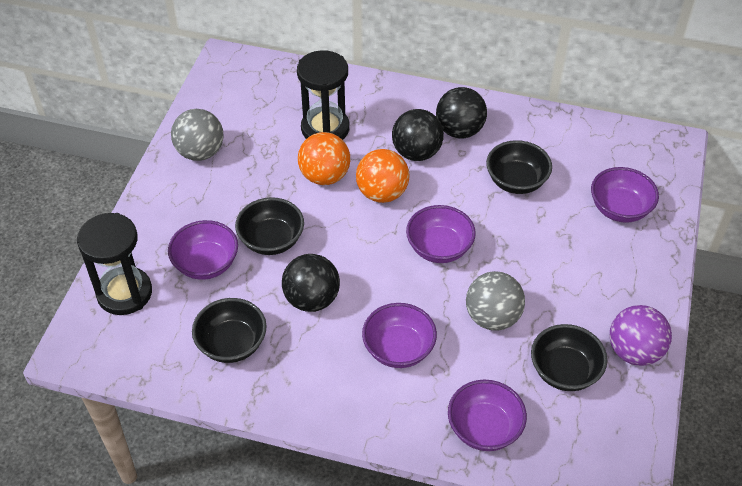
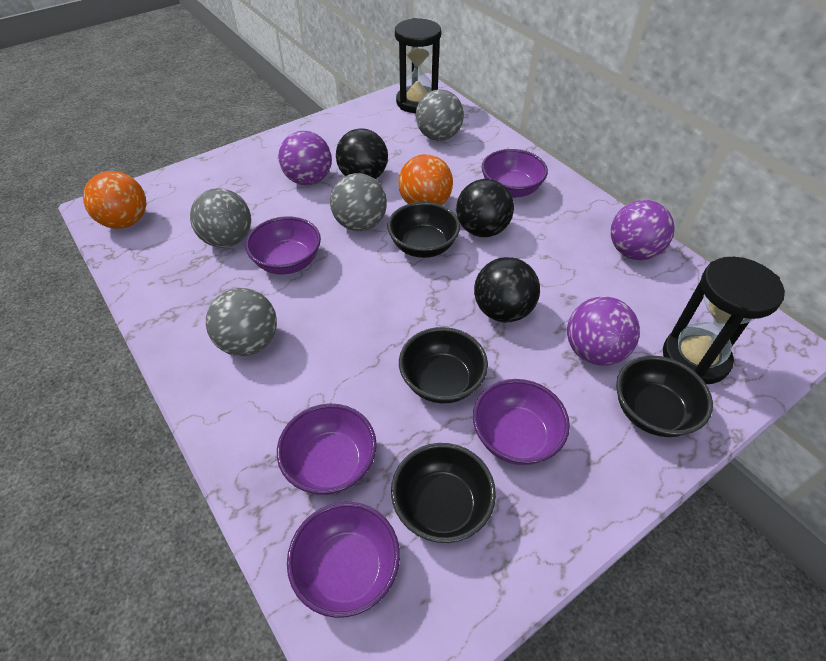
grey ball: 2 -> 4
purple ball: 1 -> 3

